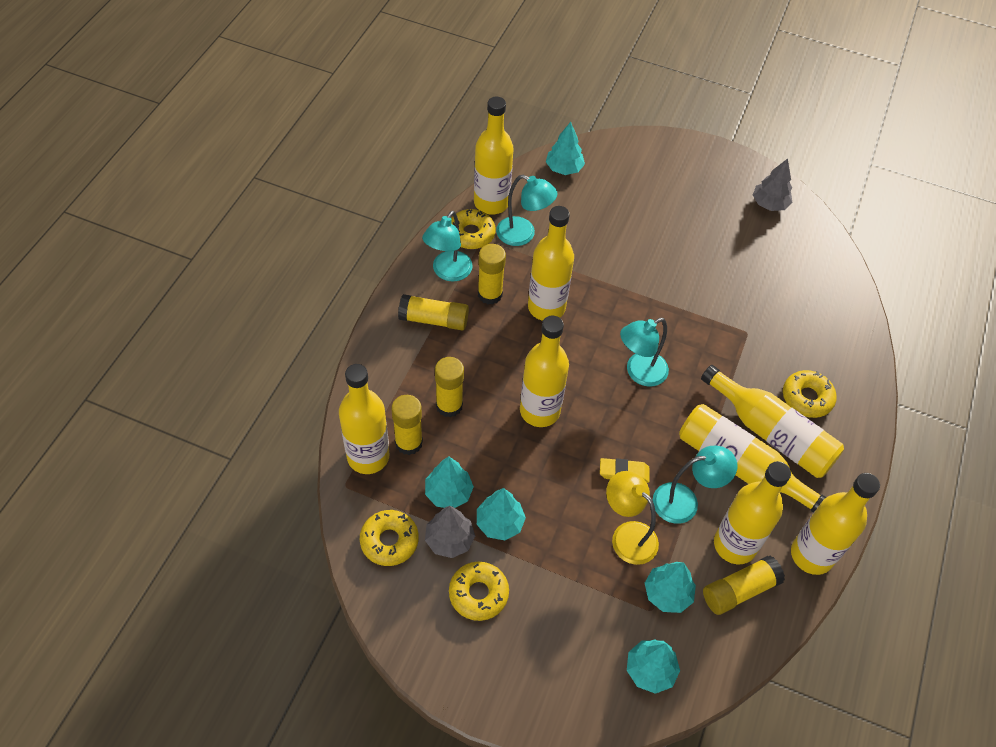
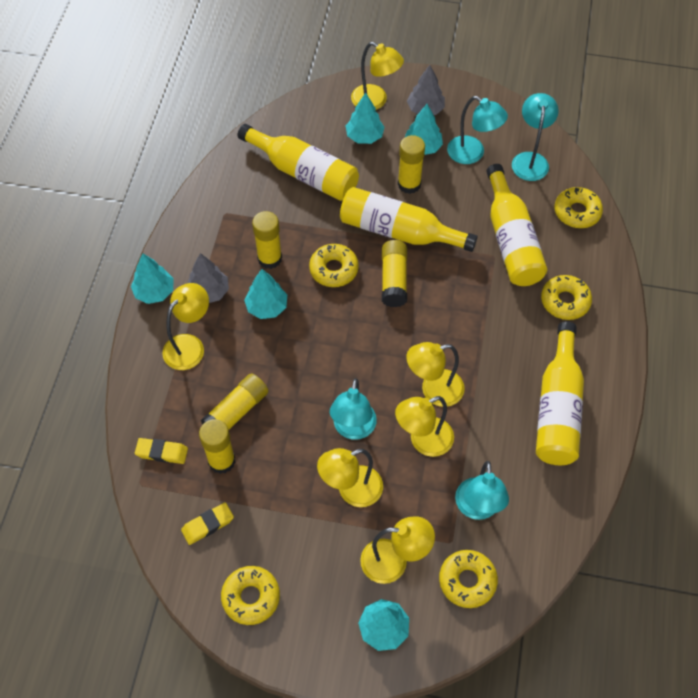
yellow bottle: 8 -> 4
yellow donut: 4 -> 5
yellow eraser: 1 -> 2
yellow lamp: 1 -> 6

